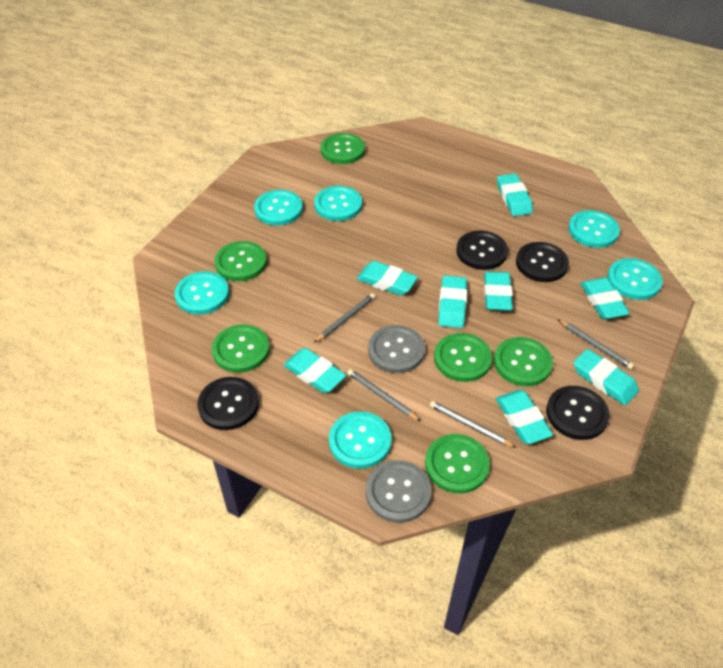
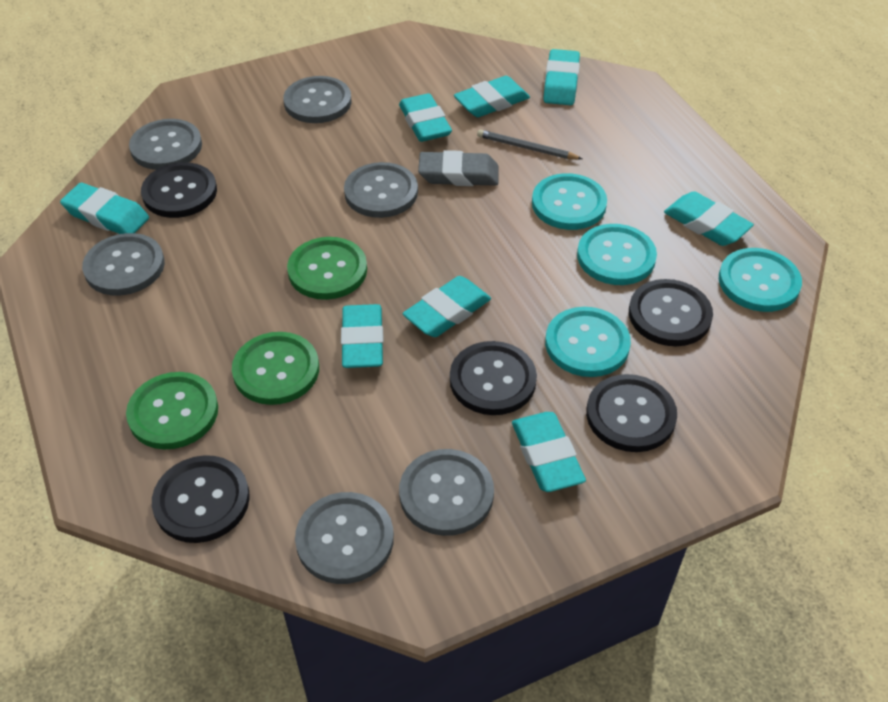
black button: 4 -> 5
green button: 6 -> 3
grey button: 2 -> 6
grey eraser: 0 -> 1
grey pencil: 4 -> 1
turquoise button: 6 -> 4

